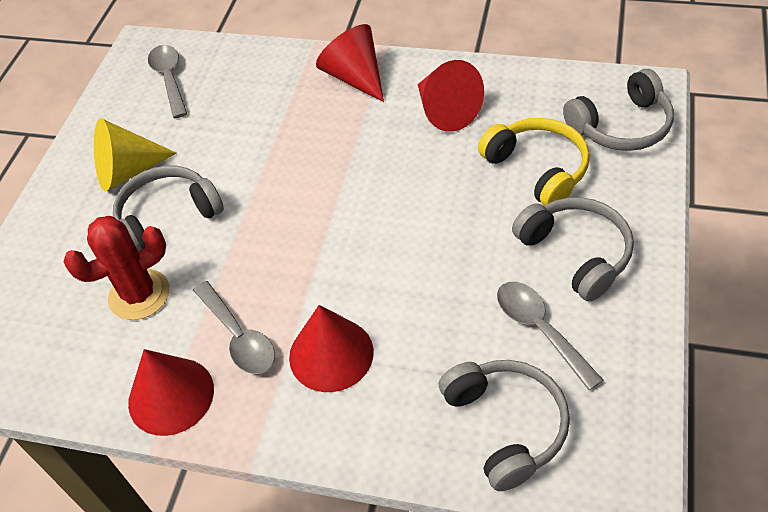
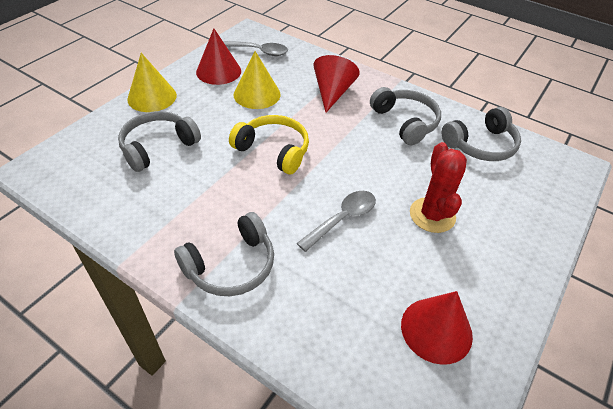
grey spoon: 3 -> 2
red cone: 4 -> 3
yellow cone: 1 -> 2

